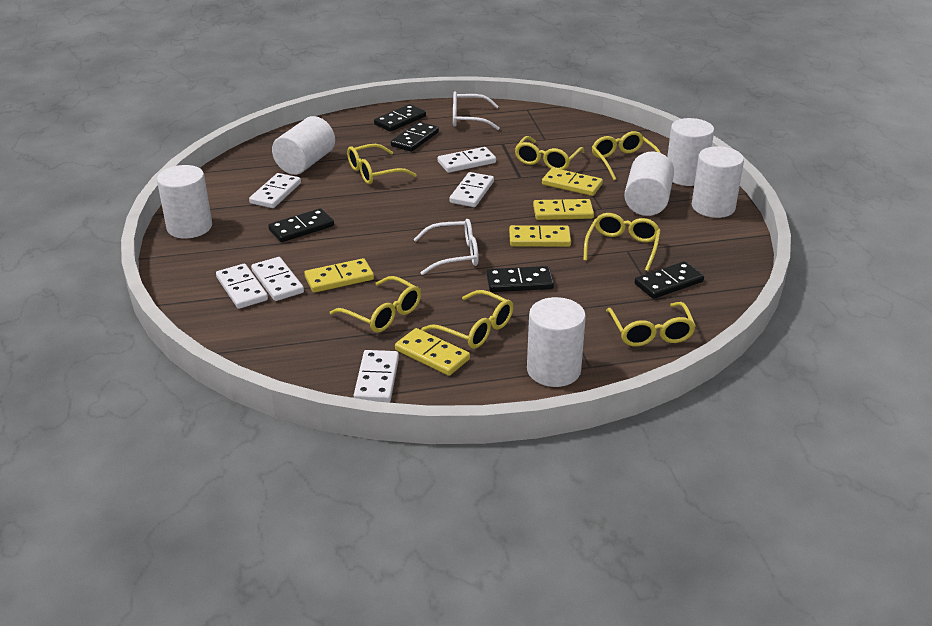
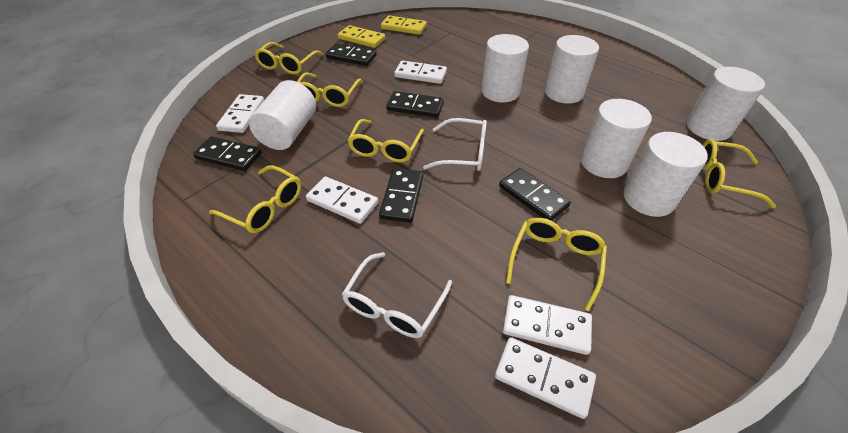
white domino: 6 -> 5
yellow domino: 5 -> 2
yellow glasses: 7 -> 6

